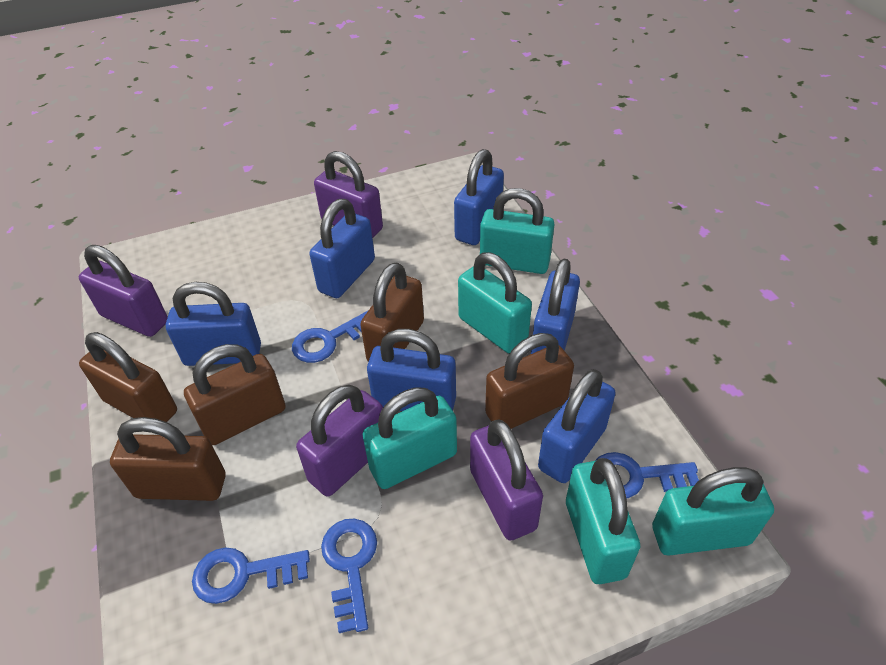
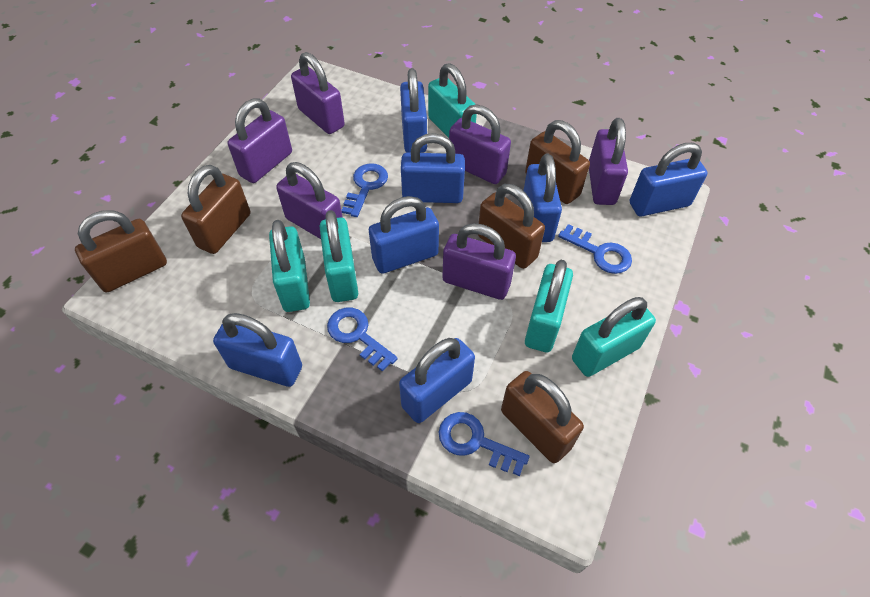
blue padlock: 6 -> 7
purple padlock: 4 -> 6

